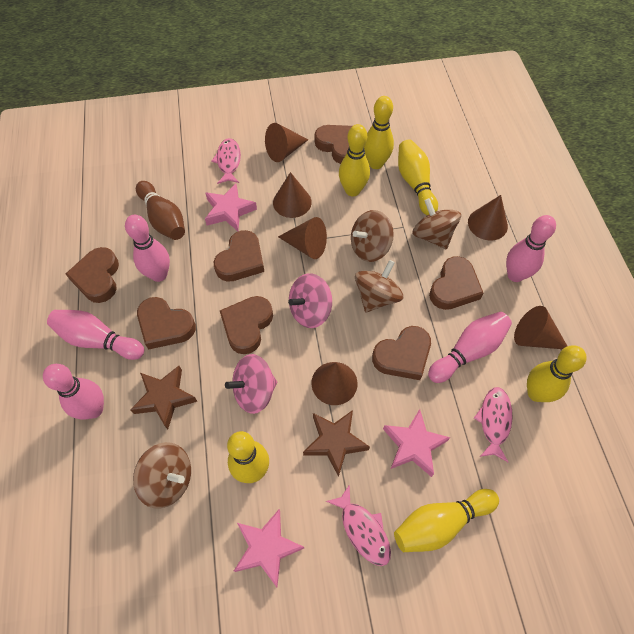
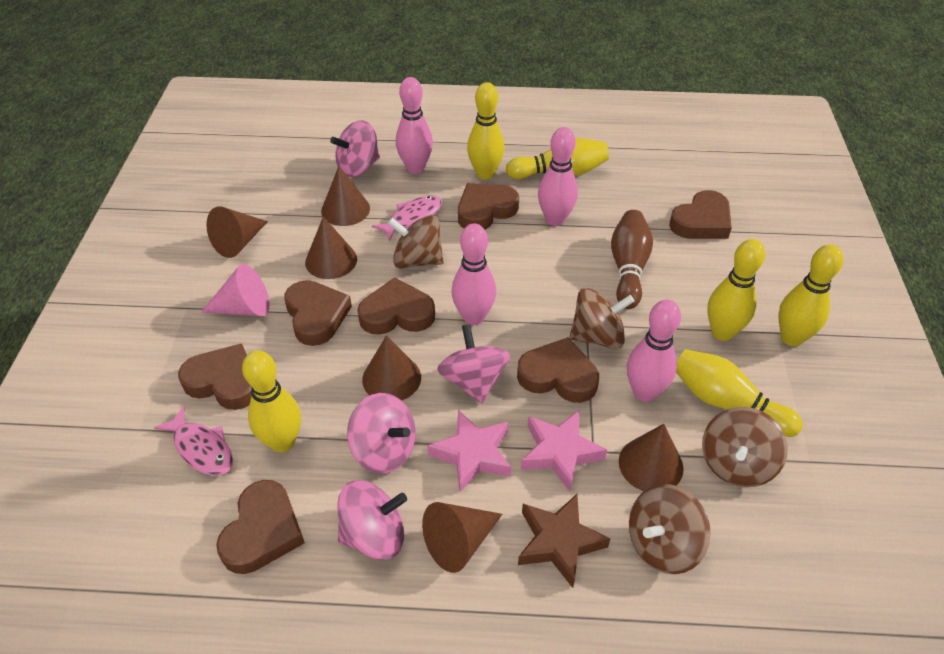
brown star: 2 -> 1
pink bowling pin: 5 -> 4
pink cone: 0 -> 1
pink fish: 3 -> 2
pink spinning top: 2 -> 4
pink star: 3 -> 2

